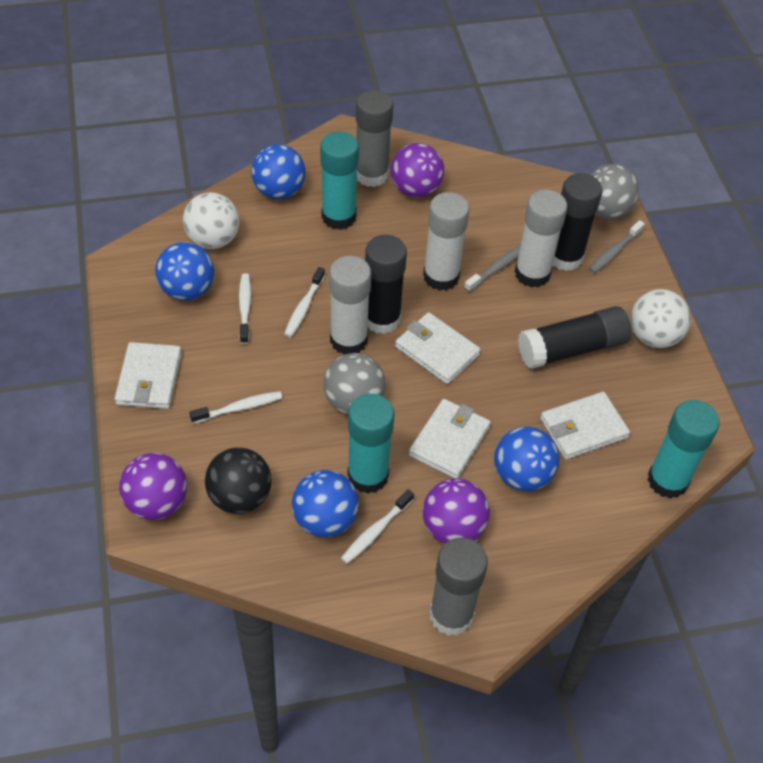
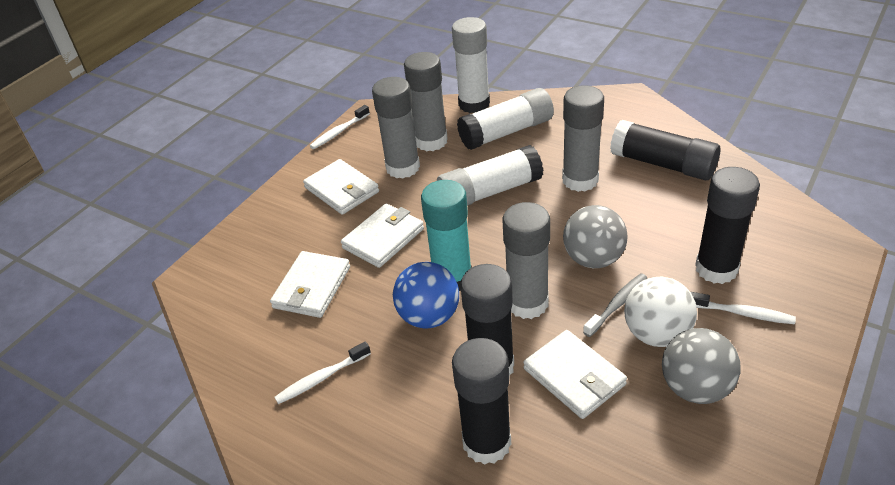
black ball: 1 -> 0
black glue stick: 3 -> 4
blue ball: 4 -> 1
grey glue stick: 2 -> 4
grey toothbrush: 2 -> 1
purple ball: 3 -> 0
turquoise glue stick: 3 -> 1
white ball: 2 -> 1
white toothbrush: 4 -> 3

